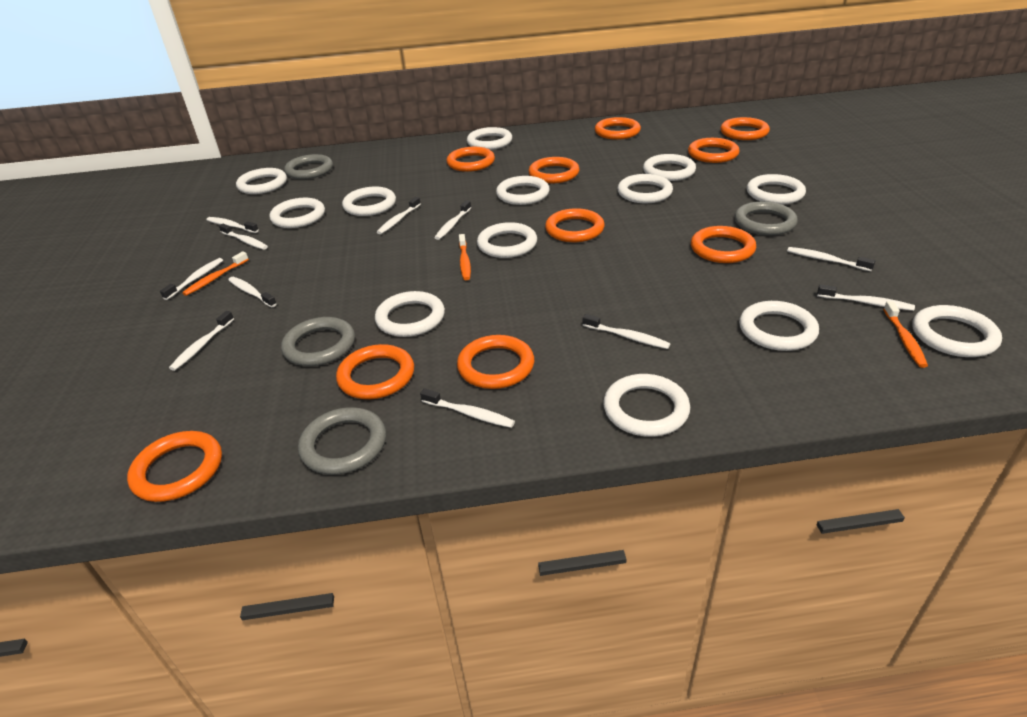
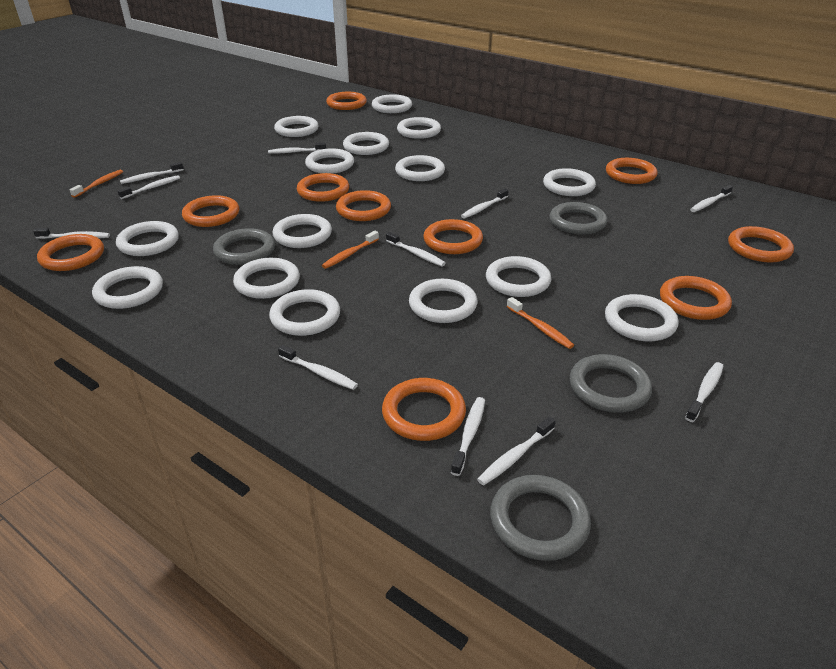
white ring: 13 -> 15

